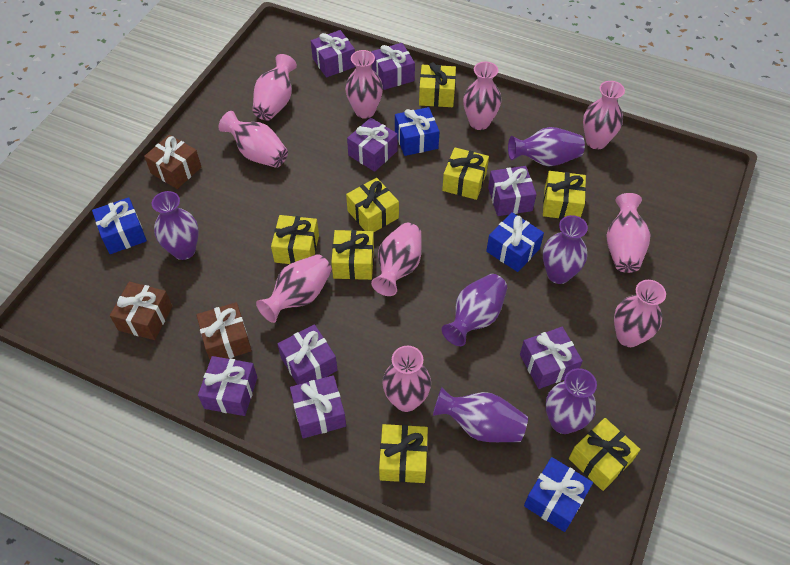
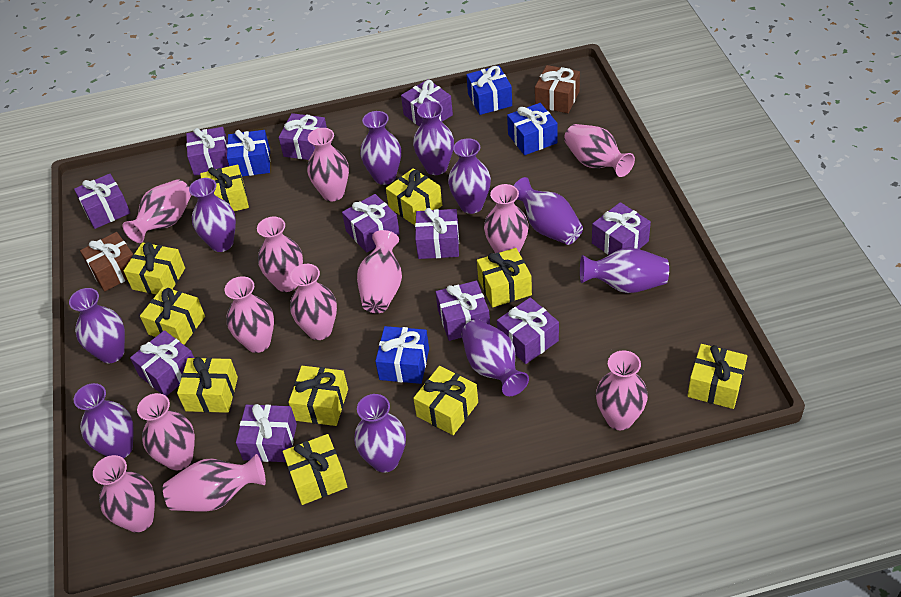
brown gift: 3 -> 2
pink vase: 10 -> 12
purple gift: 8 -> 11
purple vase: 6 -> 10
yellow gift: 8 -> 10

